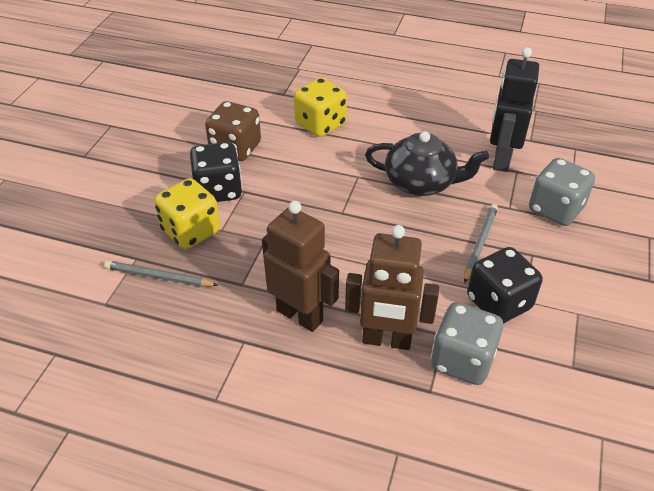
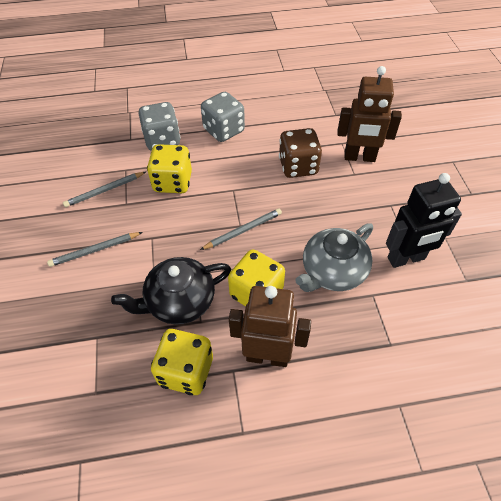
black dice: 2 -> 0
grey pencil: 2 -> 3
grey teapot: 0 -> 1
yellow dice: 2 -> 3

